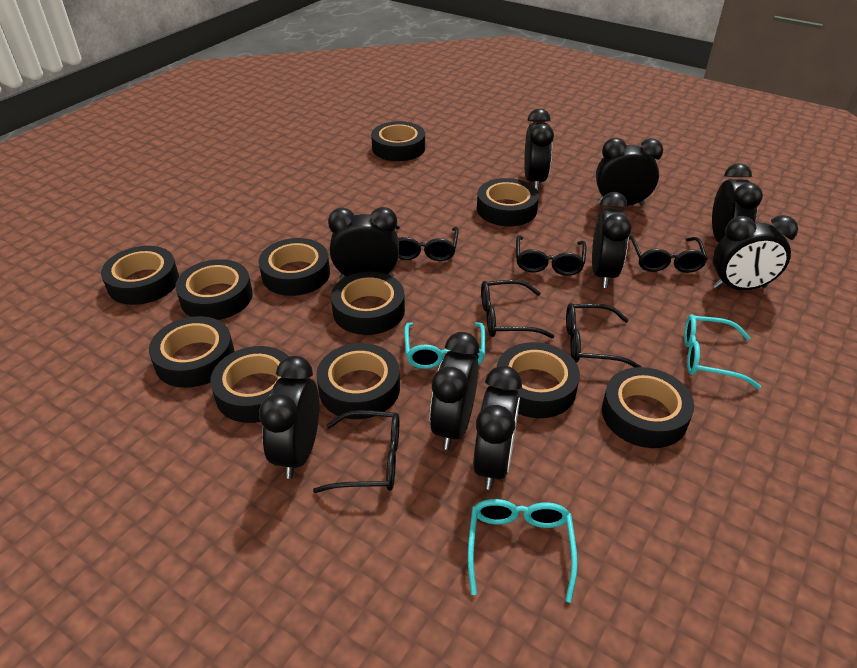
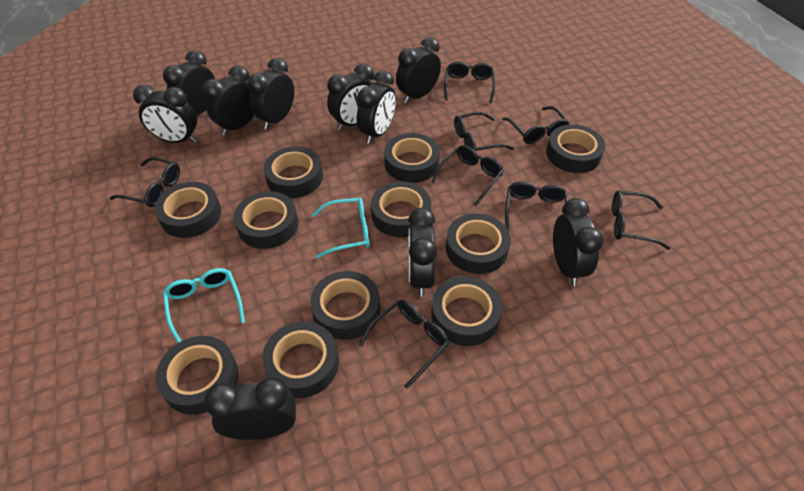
black clock: 9 -> 10
black glasses: 6 -> 8
turquoise glasses: 3 -> 2

